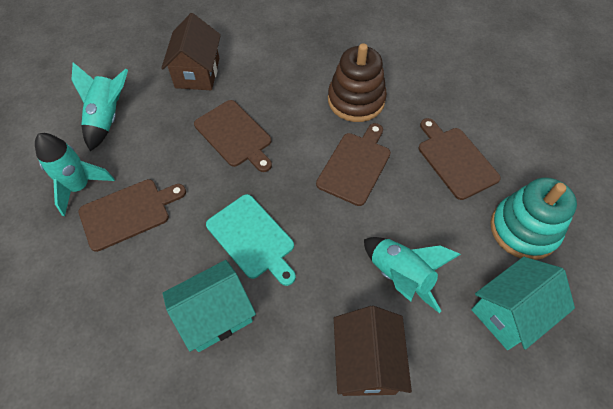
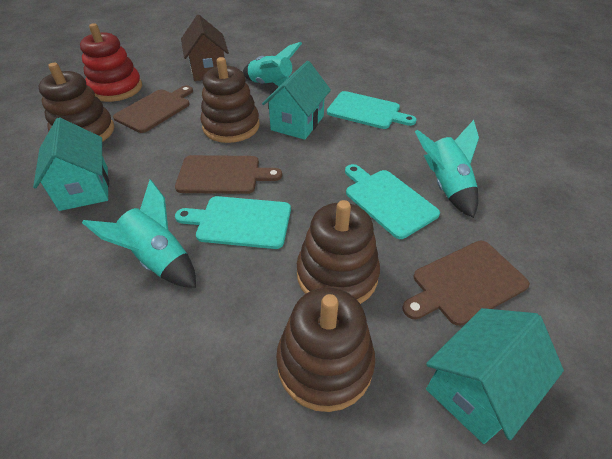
brown cutting board: 4 -> 3
brown house: 2 -> 1
brown stacking toy: 1 -> 4
red stacking toy: 0 -> 1
turquoise cutting board: 1 -> 3
turquoise house: 2 -> 3
turquoise stacking toy: 1 -> 0

